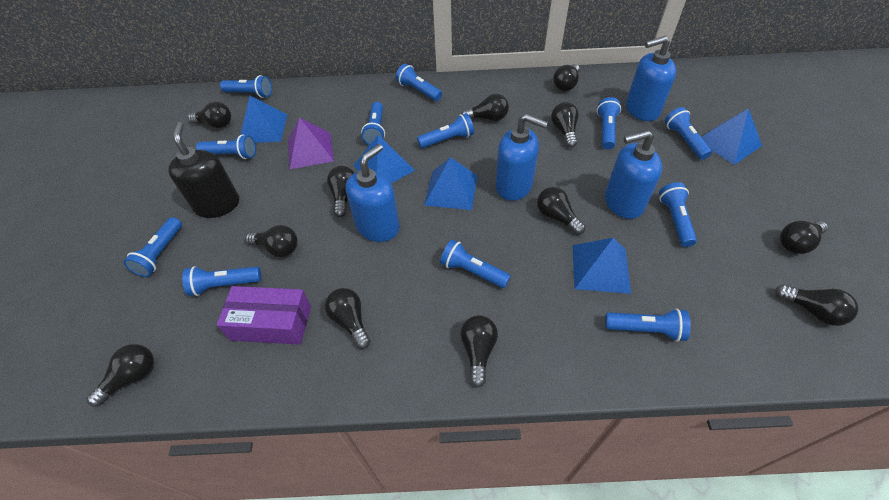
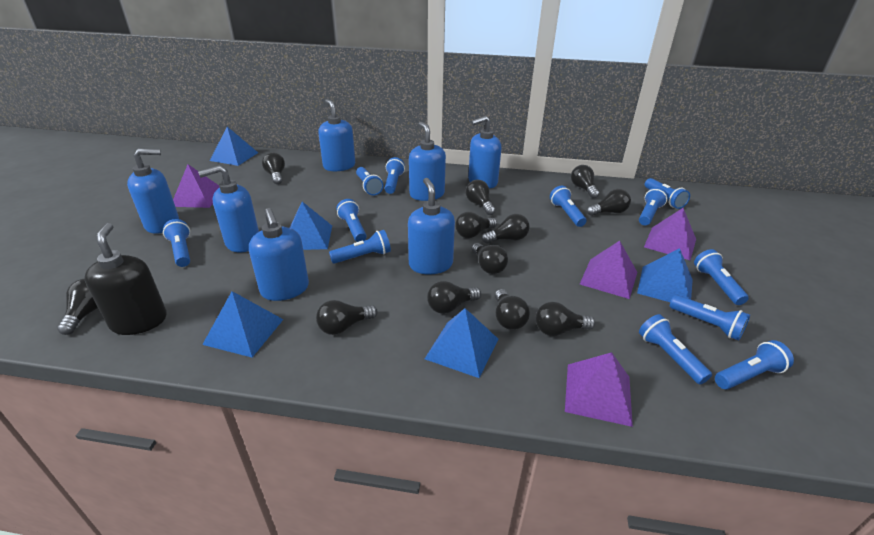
blue soap dispenser: 4 -> 7
purple box: 1 -> 0
purple pyramid: 1 -> 4

